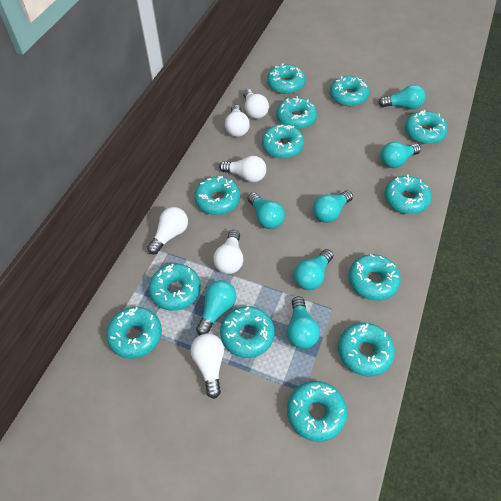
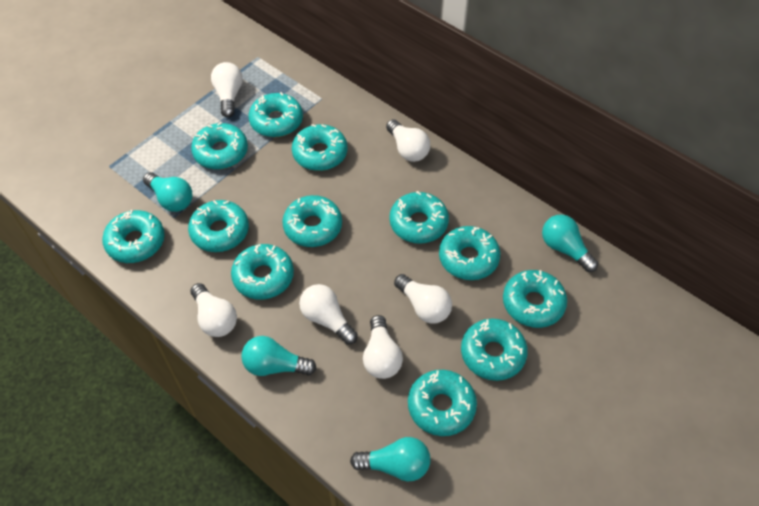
turquoise donut: 13 -> 12
turquoise light bulb: 7 -> 4

